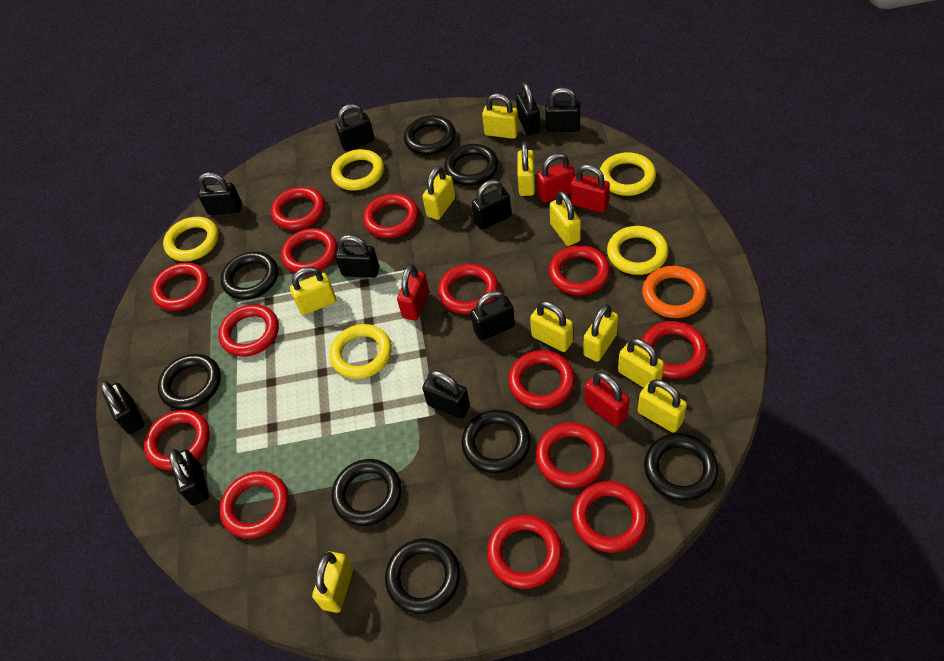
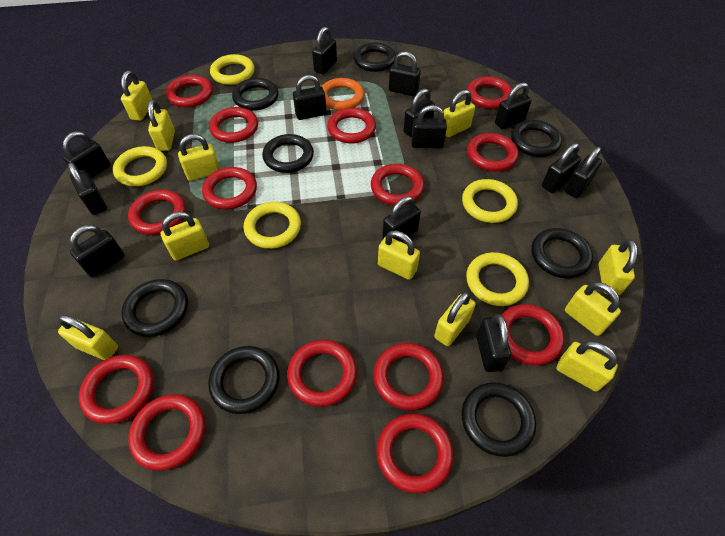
black padlock: 10 -> 13
red padlock: 4 -> 0
yellow padlock: 10 -> 11

